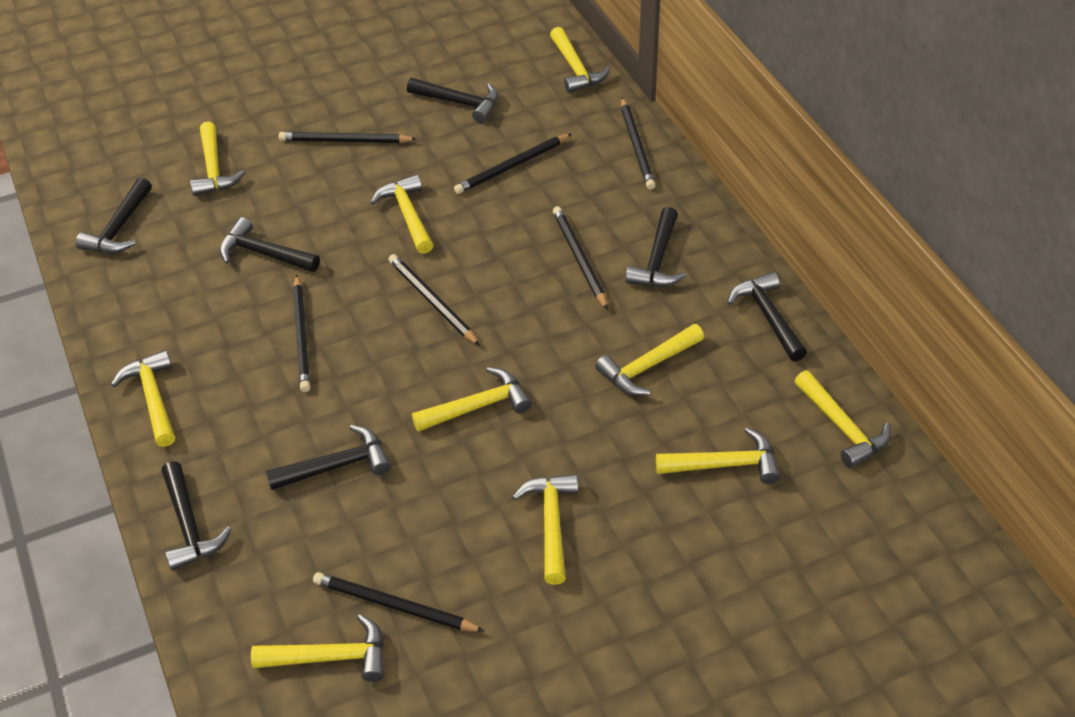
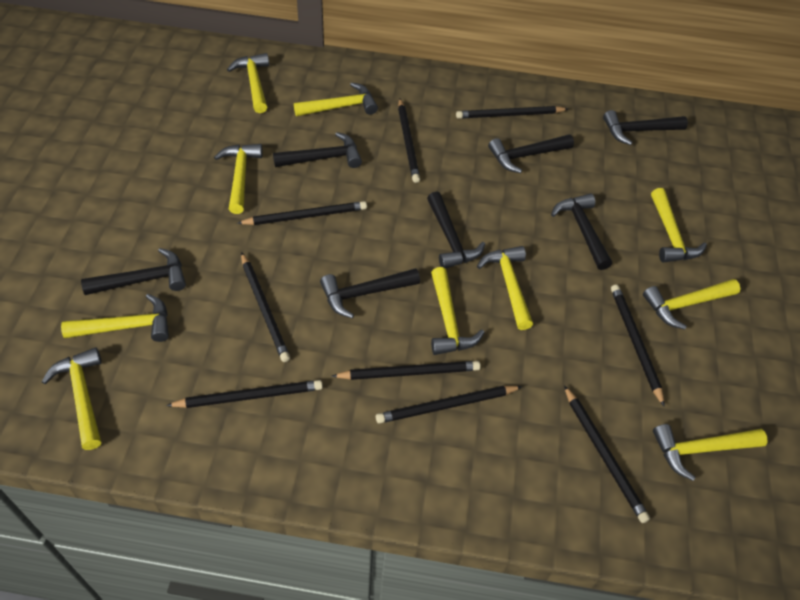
black pencil: 7 -> 9

